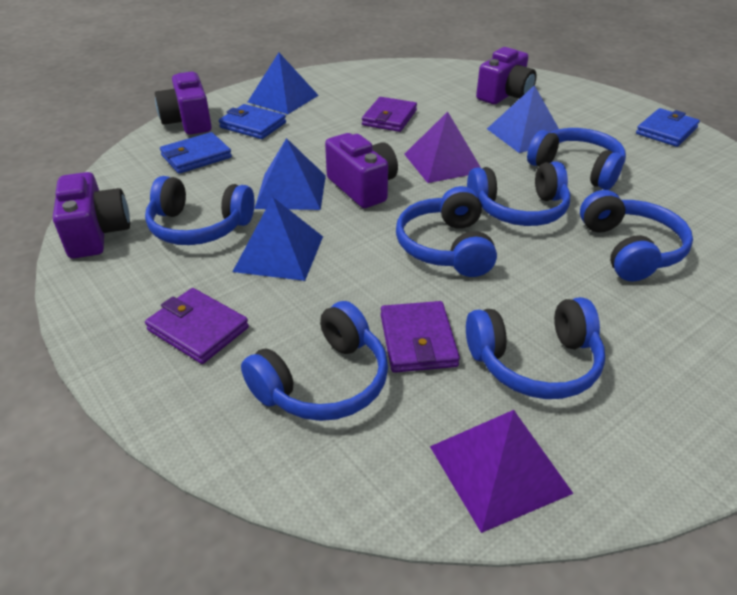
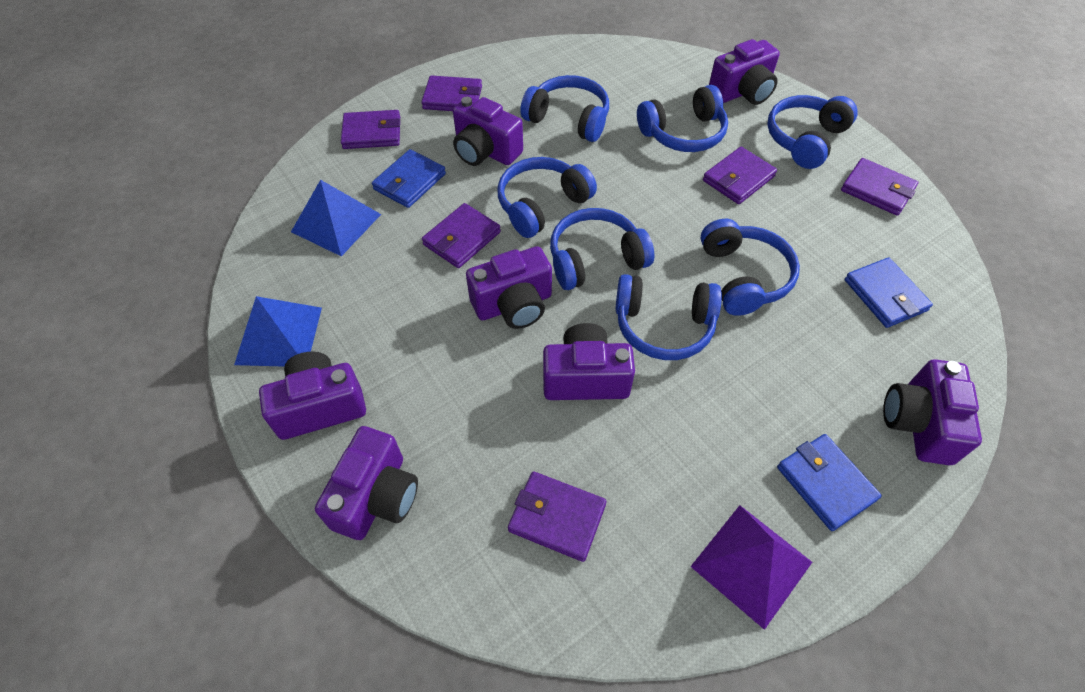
blue pyramid: 4 -> 2
purple camera: 4 -> 7
purple pyramid: 2 -> 1
purple wallet: 3 -> 6

